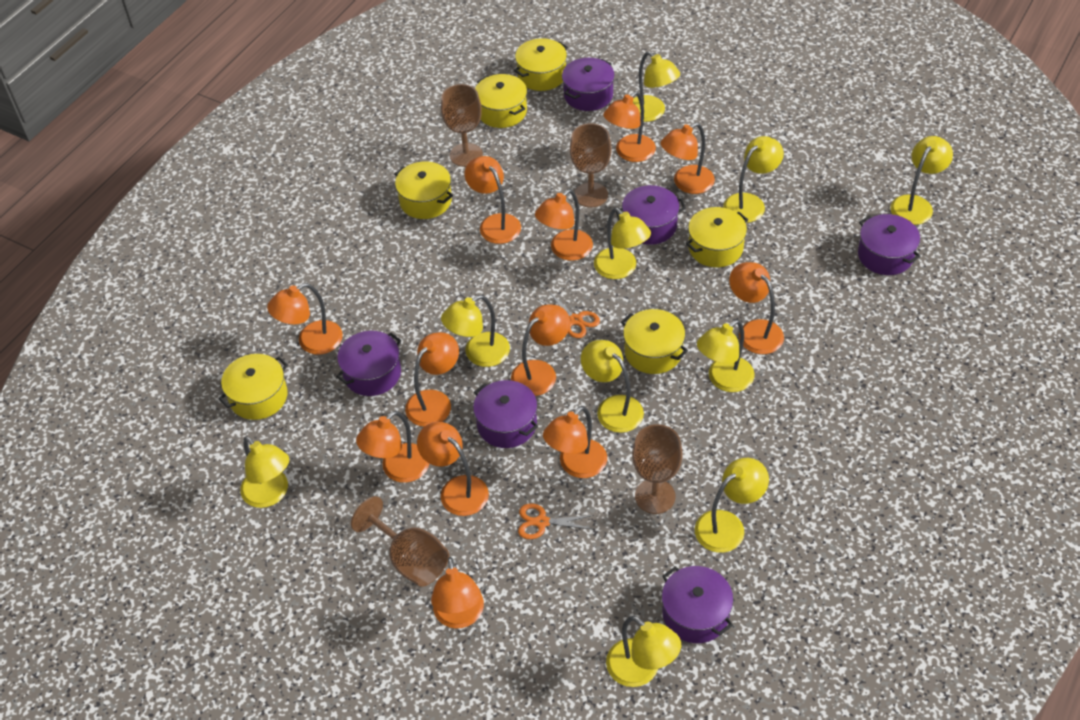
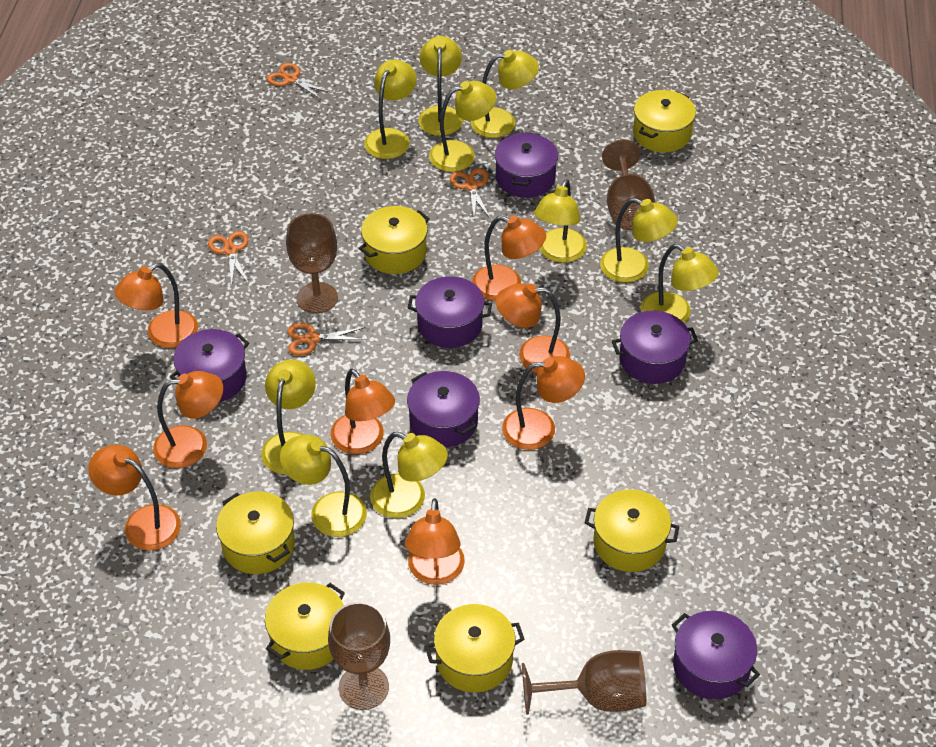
orange lamp: 12 -> 8
orange scissors: 2 -> 4

